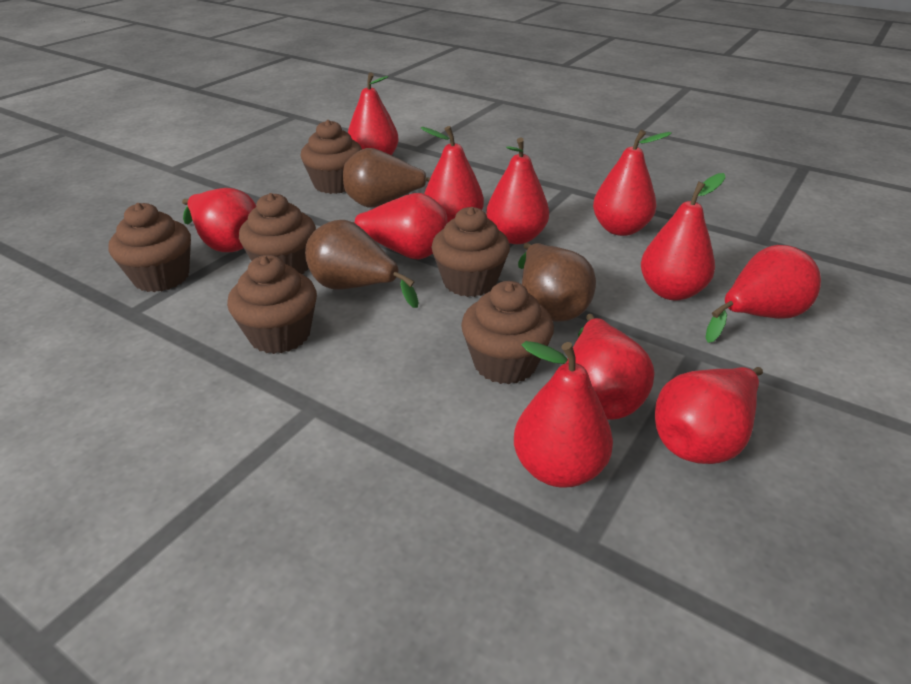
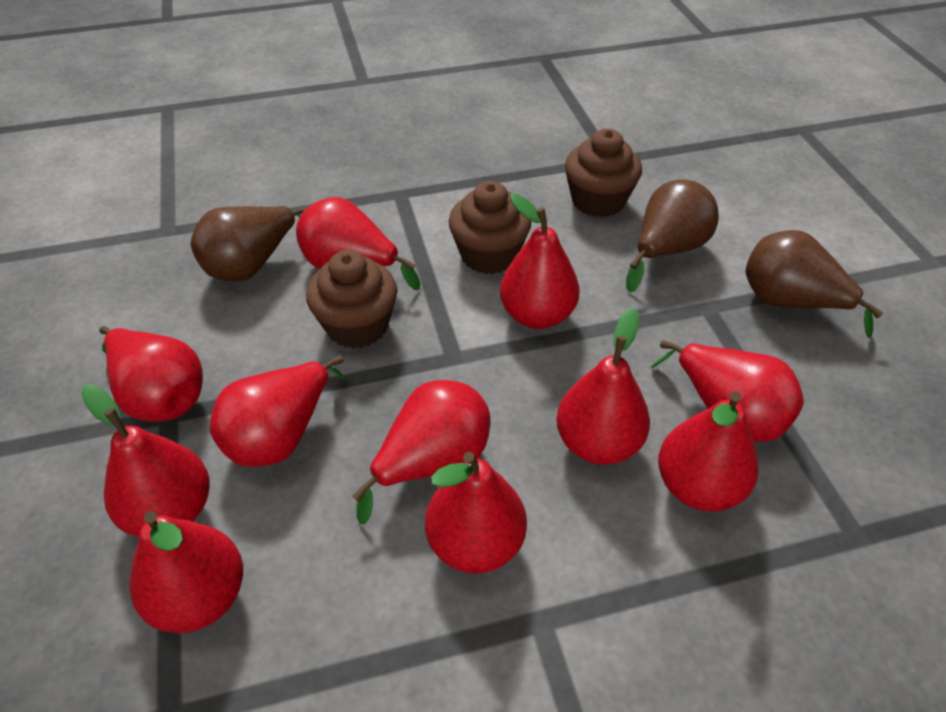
brown cupcake: 6 -> 3

